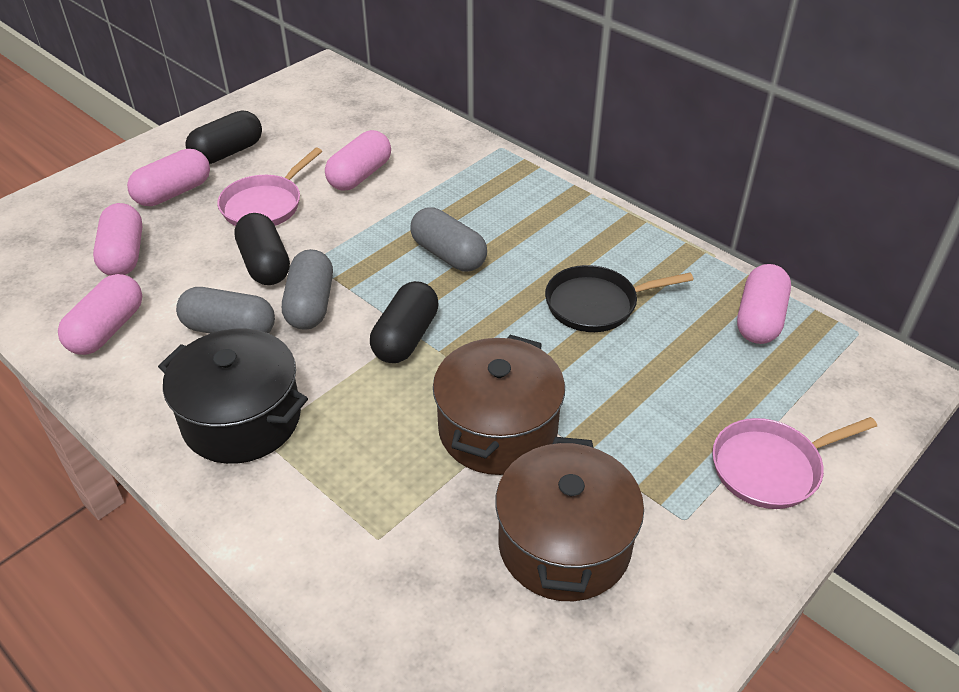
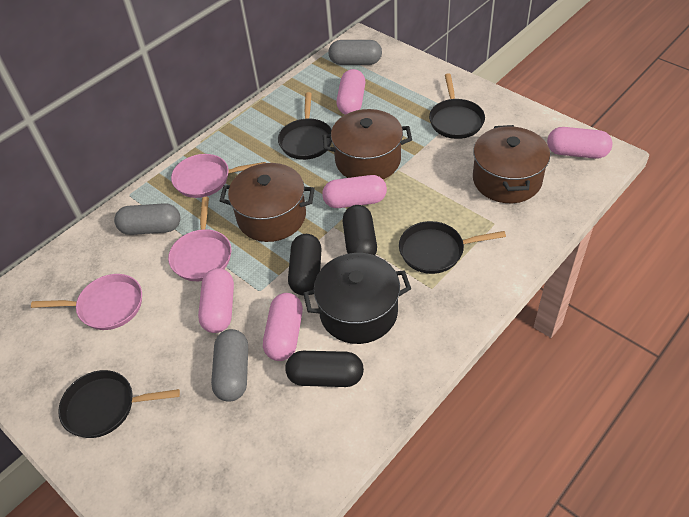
black pan: 1 -> 4
brown pot: 2 -> 3
pink pan: 2 -> 3

